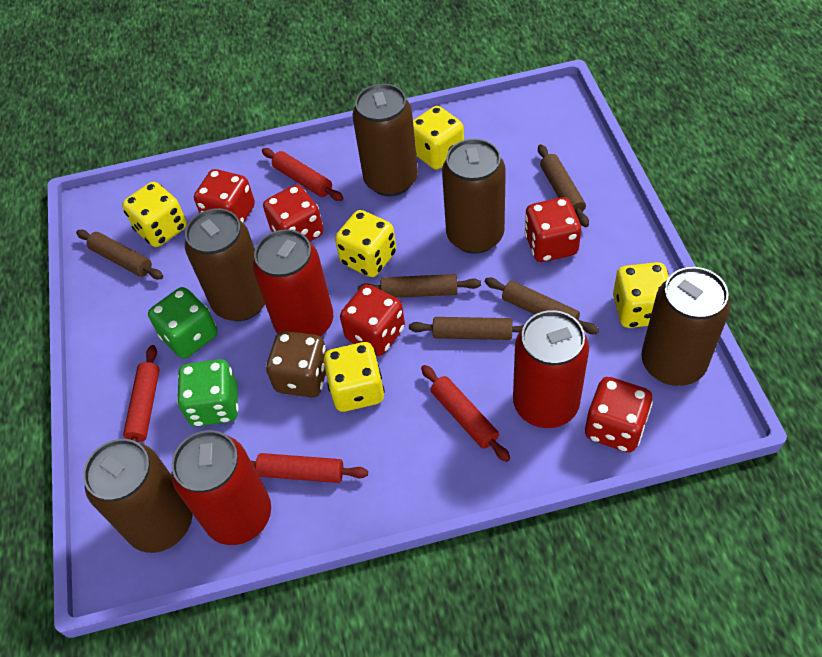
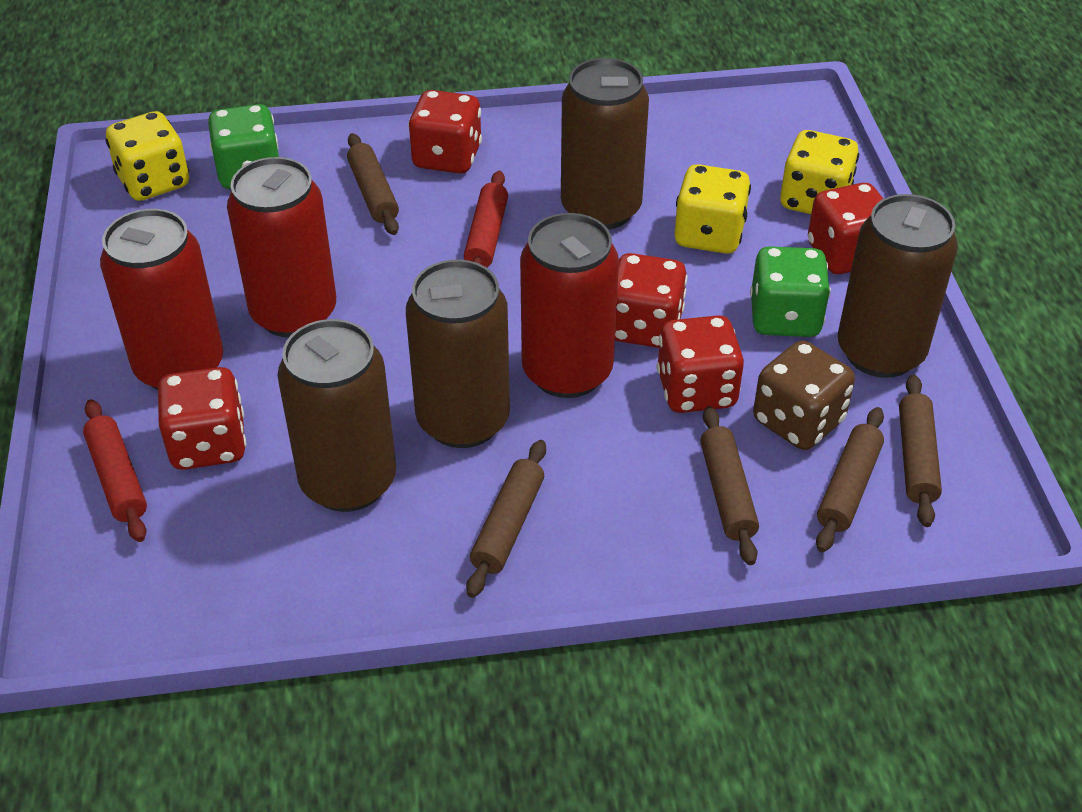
brown can: 5 -> 4
red rolling pin: 4 -> 2
yellow dice: 5 -> 3

